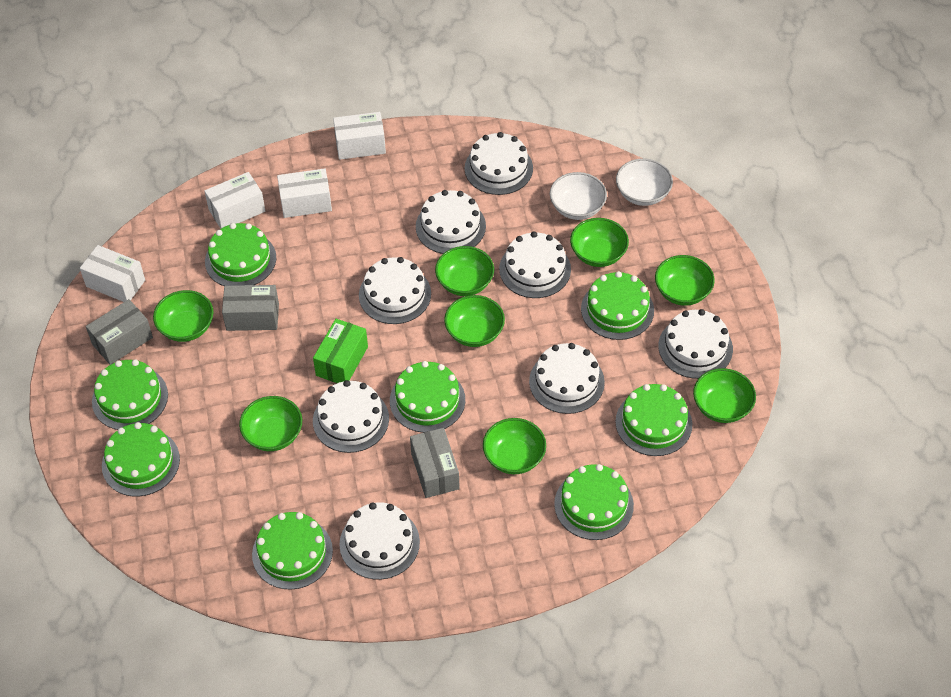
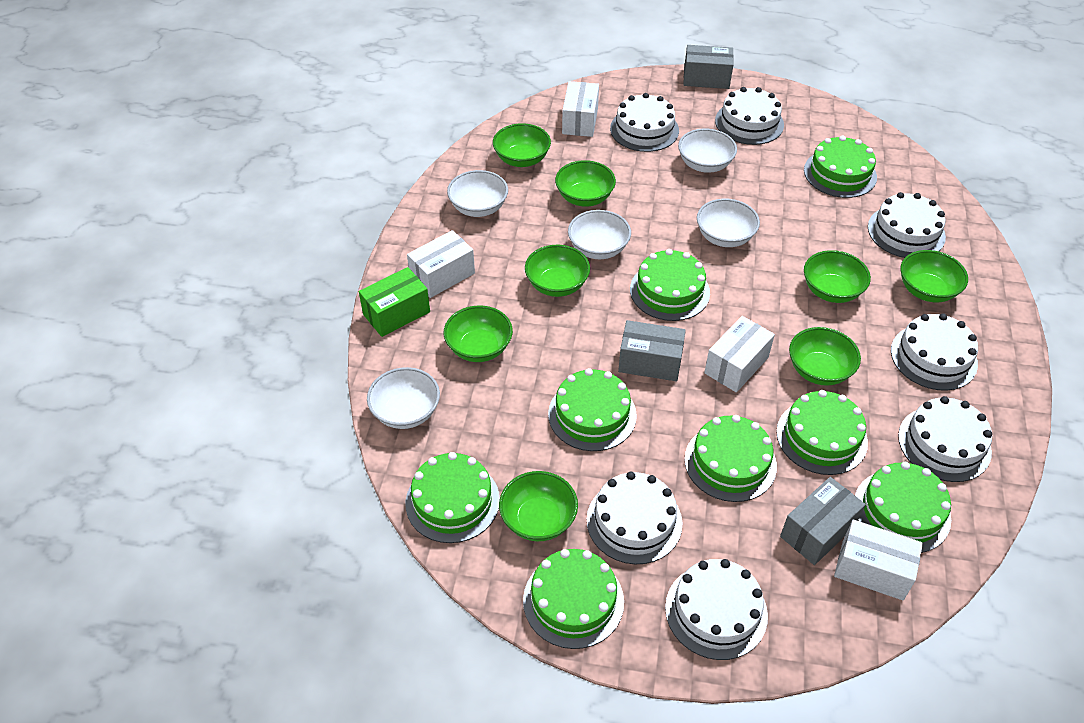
white bowl: 2 -> 5
white cake: 8 -> 7

